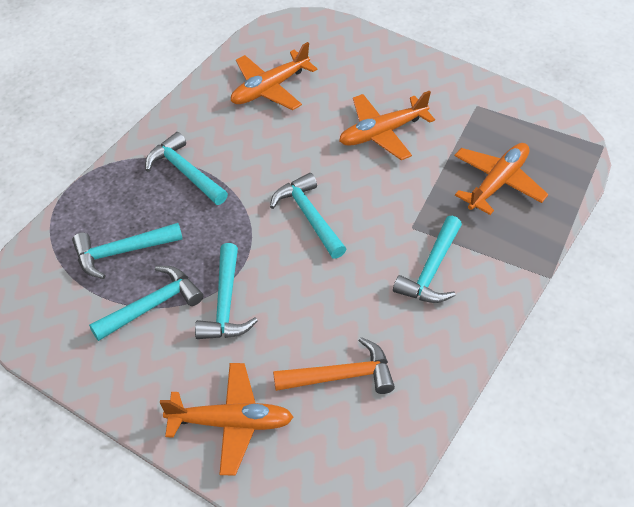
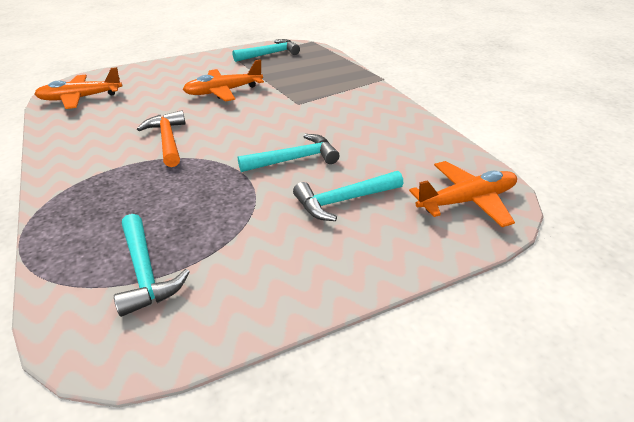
orange plane: 4 -> 3
turquoise hammer: 6 -> 4

